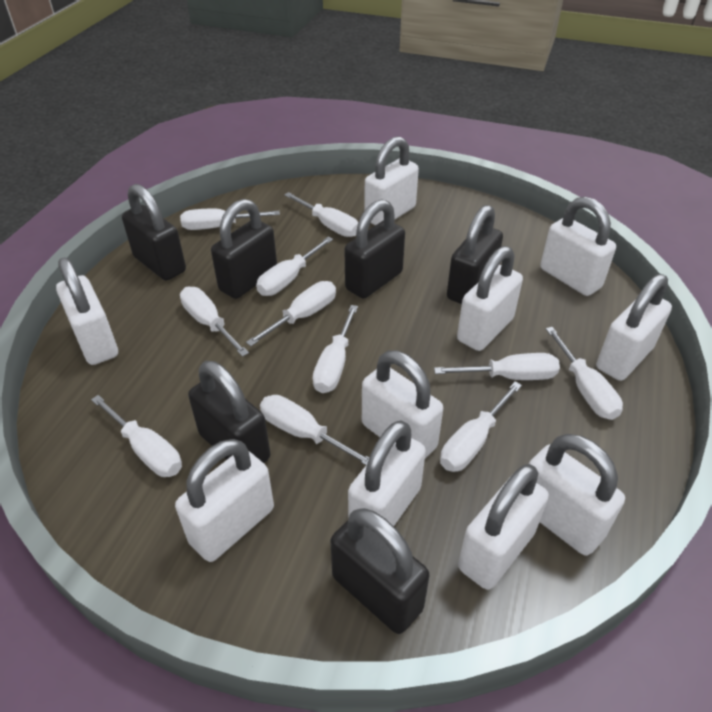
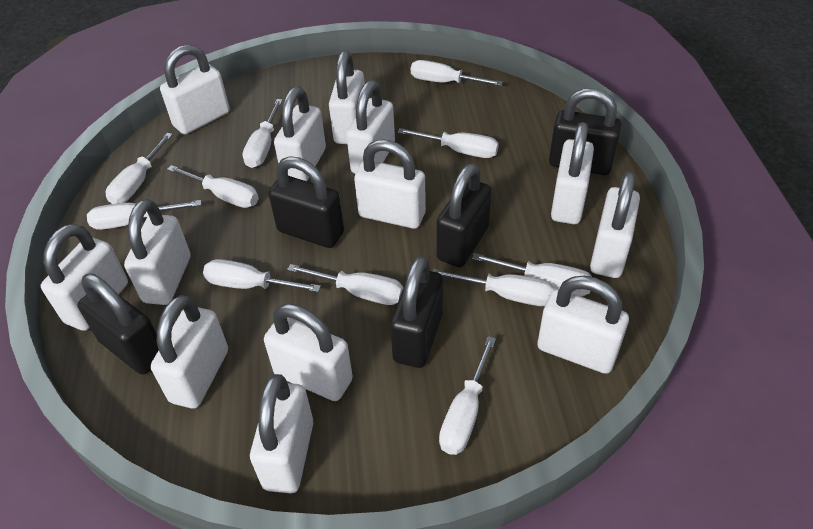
black padlock: 6 -> 5
white padlock: 10 -> 13

